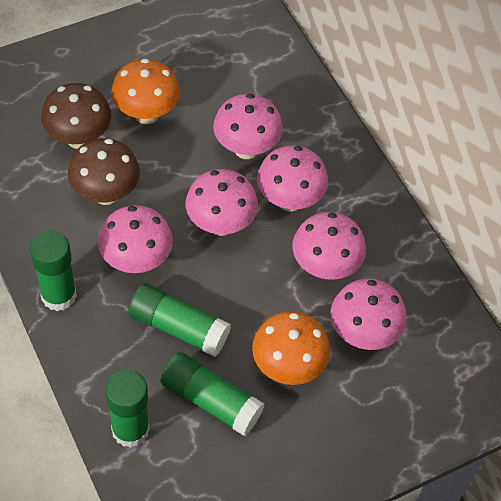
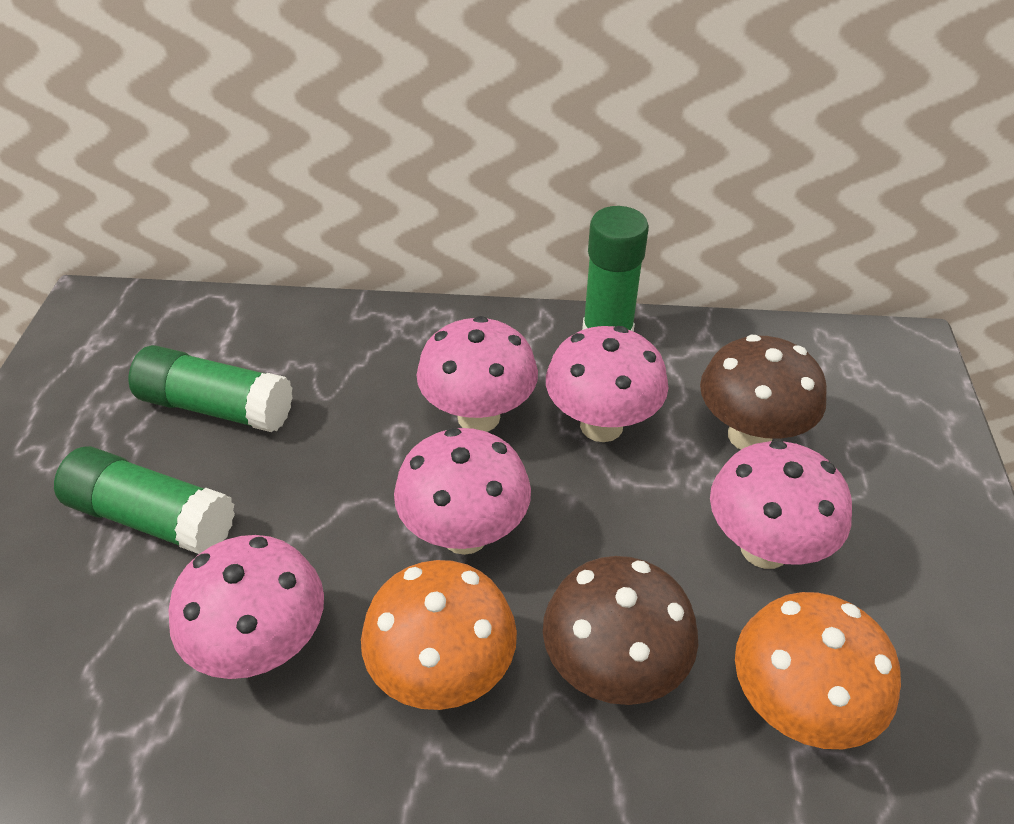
green glue stick: 4 -> 3
pink mushroom: 6 -> 5

